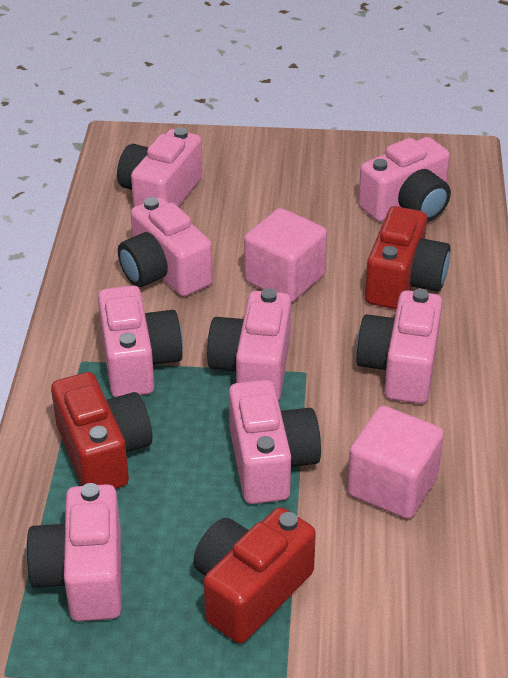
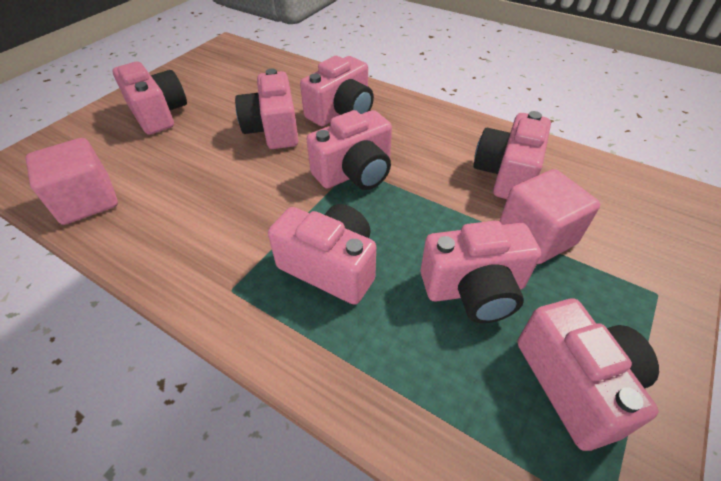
red camera: 3 -> 0

